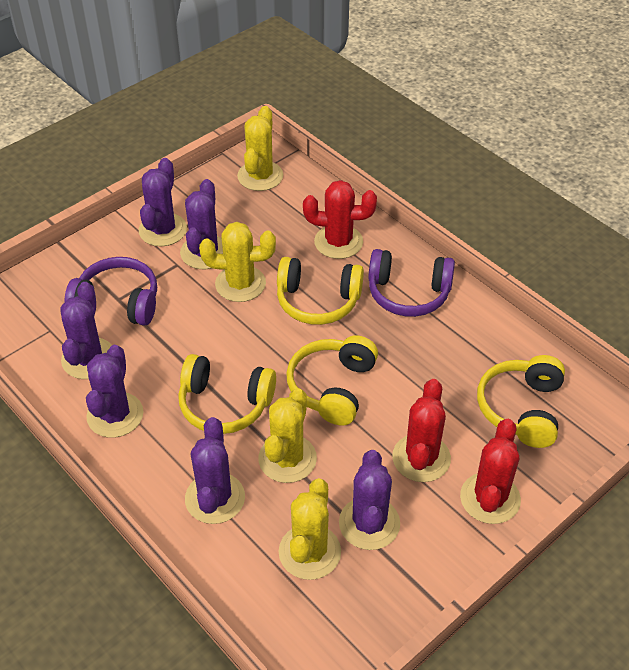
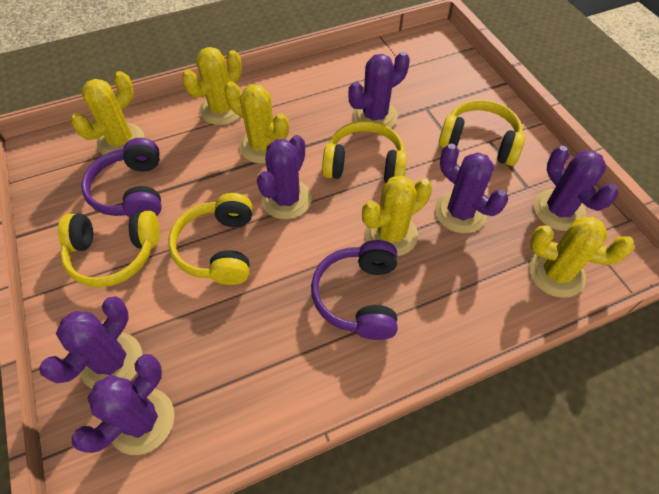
red cactus: 3 -> 0
yellow cactus: 4 -> 5

